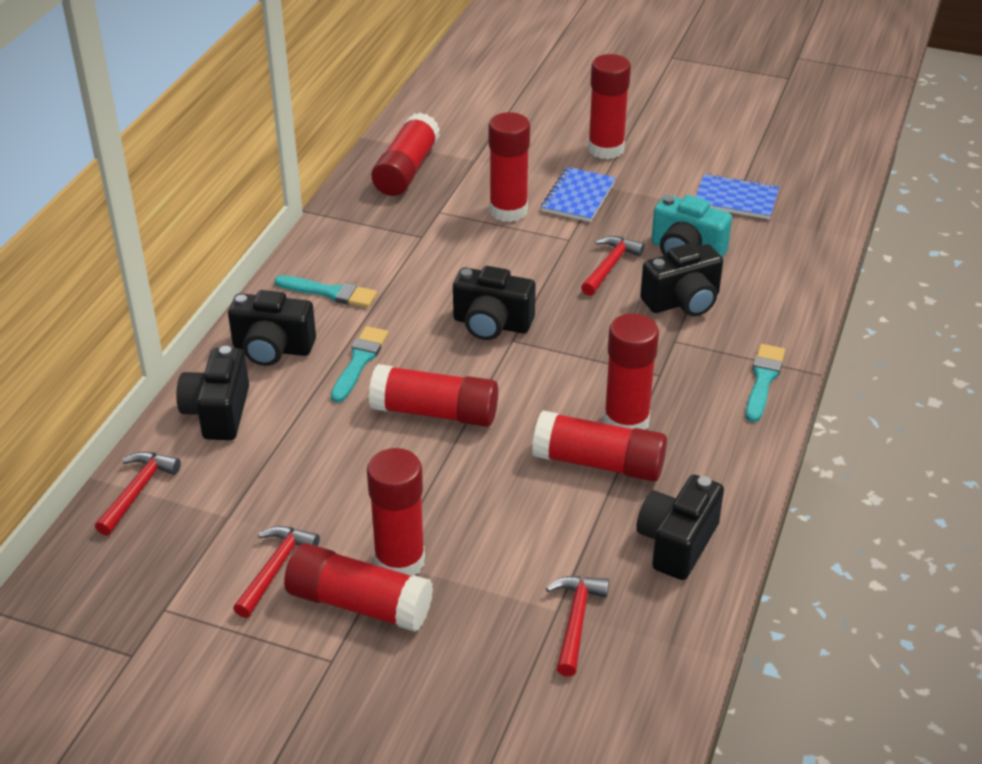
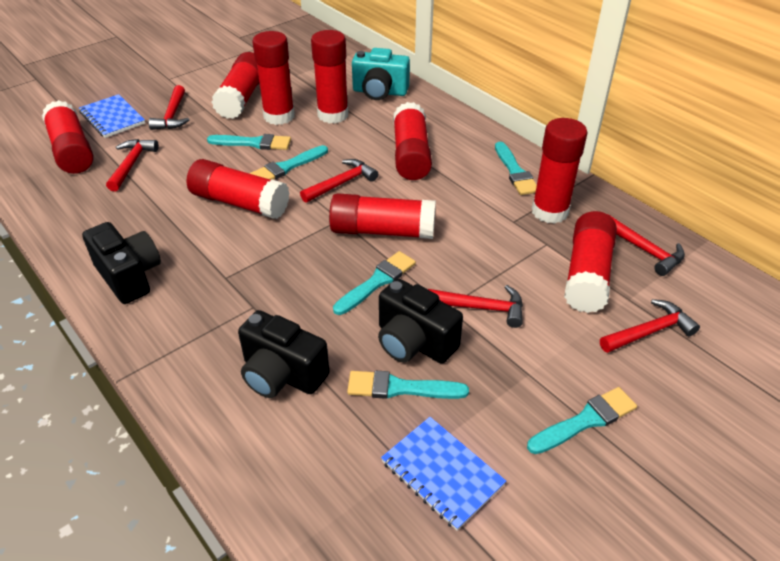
black camera: 5 -> 3
red glue stick: 8 -> 9
red hammer: 4 -> 6
turquoise brush: 3 -> 6

